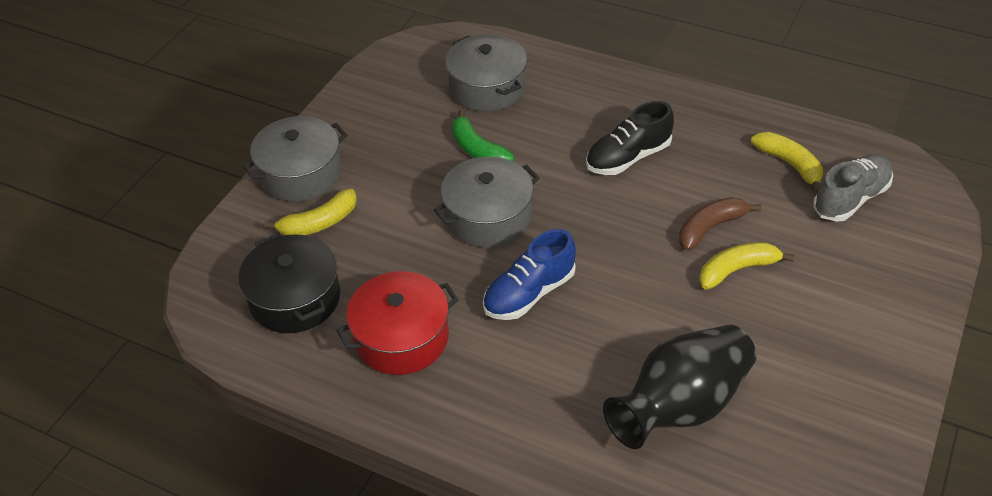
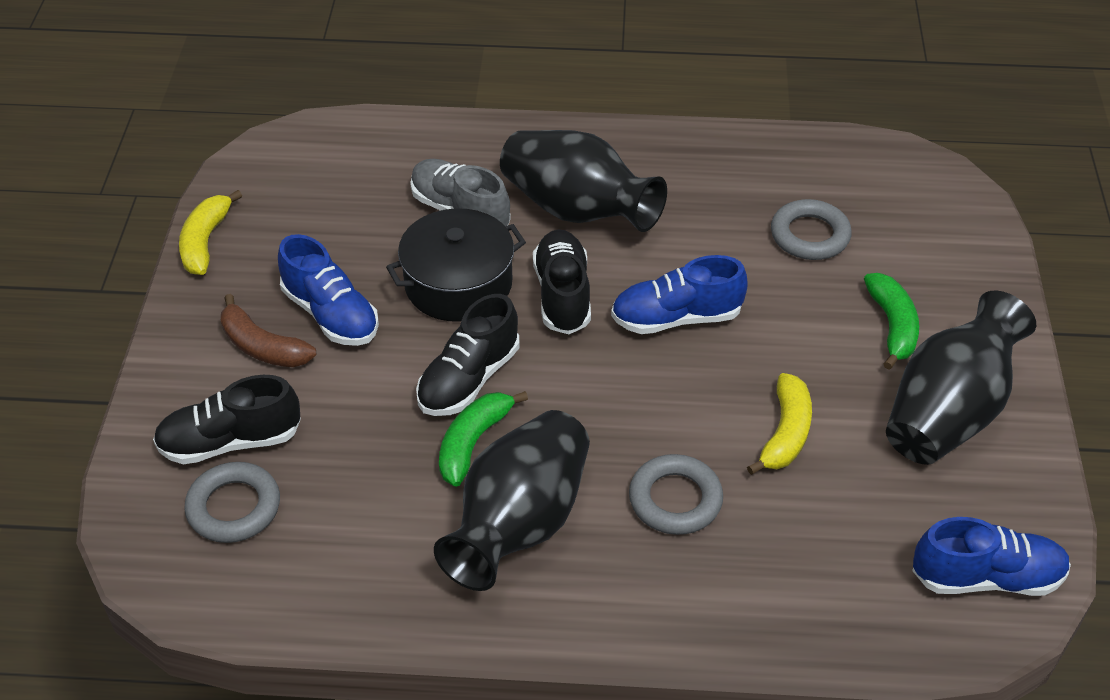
black shoe: 1 -> 3
black vase: 1 -> 3
blue shoe: 1 -> 3
green banana: 1 -> 2
grey pot: 3 -> 0
grey ring: 0 -> 3
red pot: 1 -> 0
yellow banana: 3 -> 2

